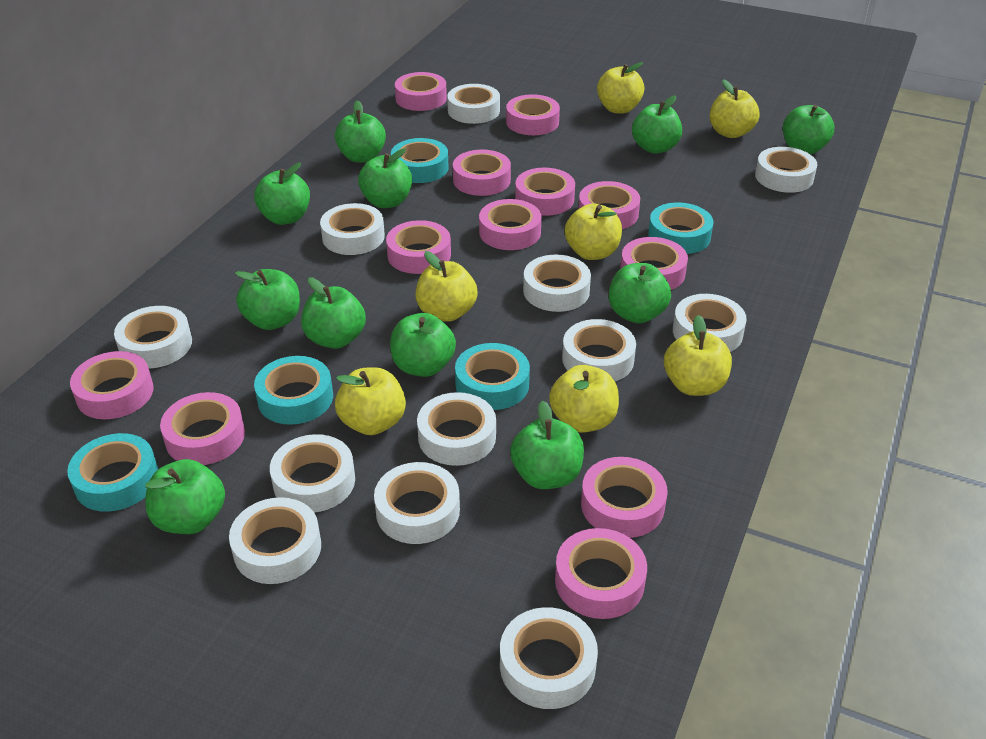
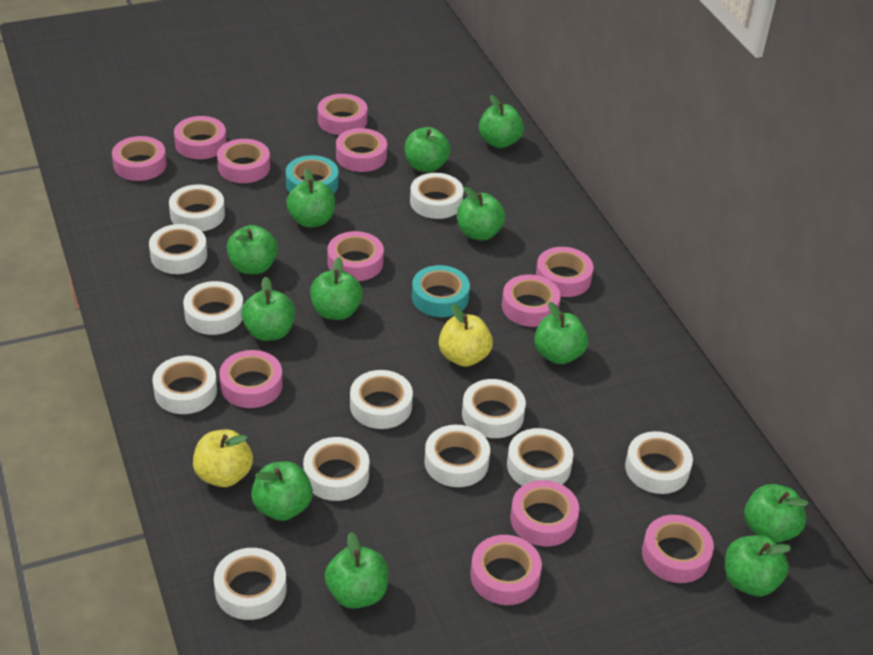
green apple: 11 -> 12
turquoise tape: 5 -> 2
yellow apple: 7 -> 2

